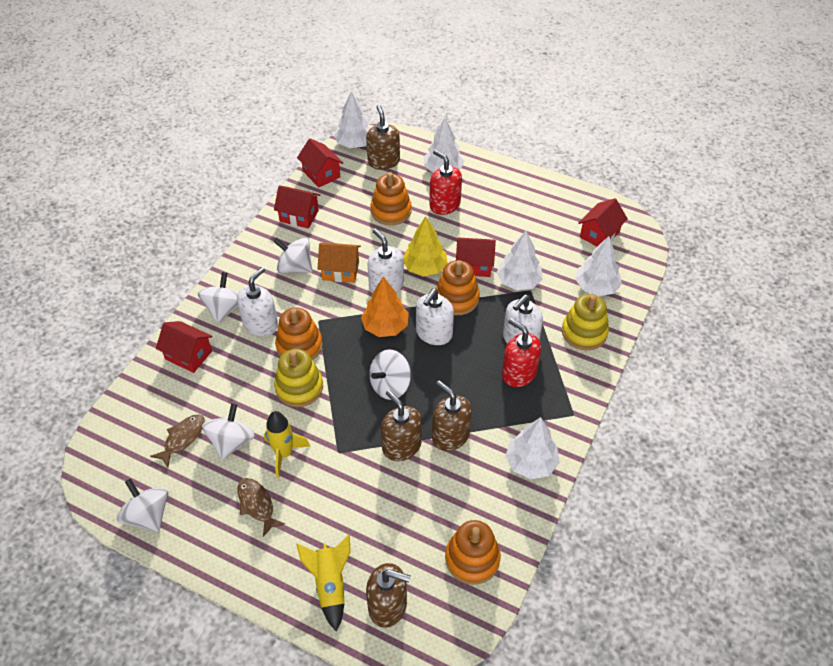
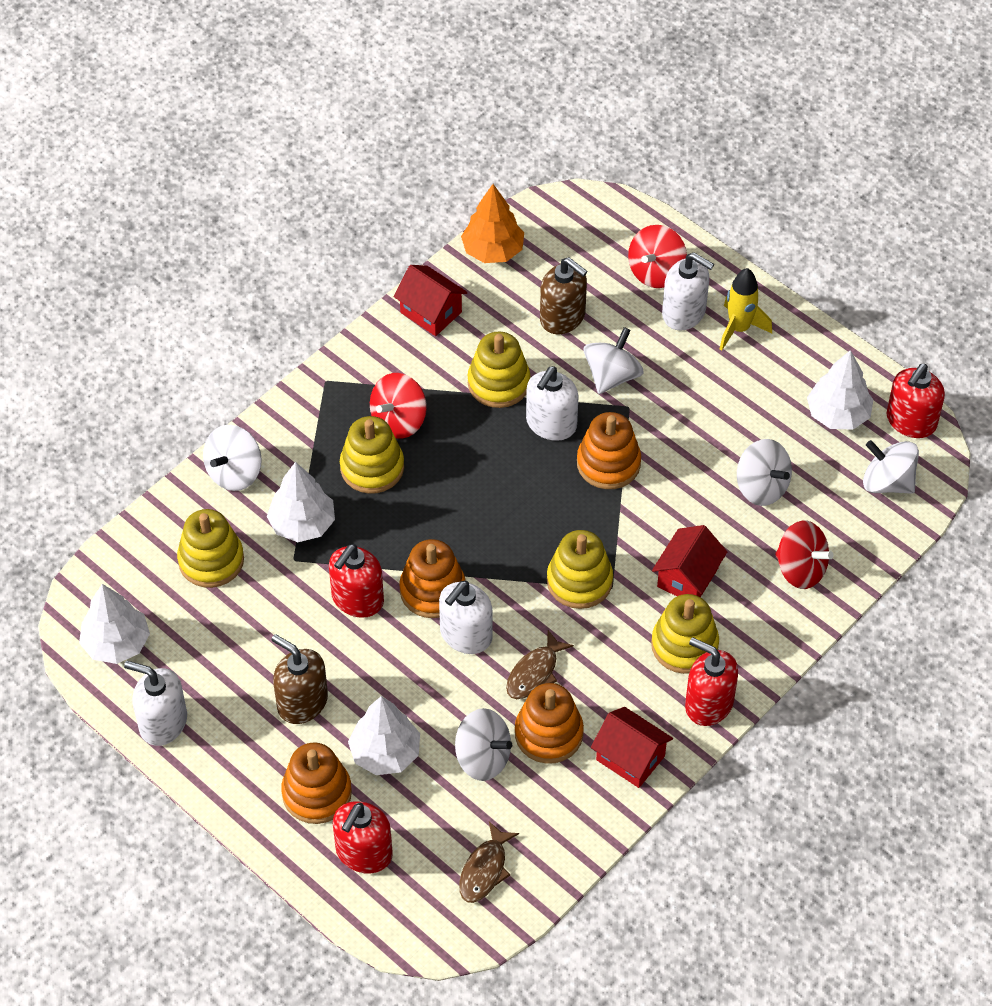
brown soap dispenser: 4 -> 2
orange house: 1 -> 0
red house: 5 -> 3
red soap dispenser: 2 -> 4
red spinning top: 0 -> 3
white tree: 5 -> 4
yellow rocket: 2 -> 1
yellow stacking toy: 2 -> 5
yellow tree: 1 -> 0

